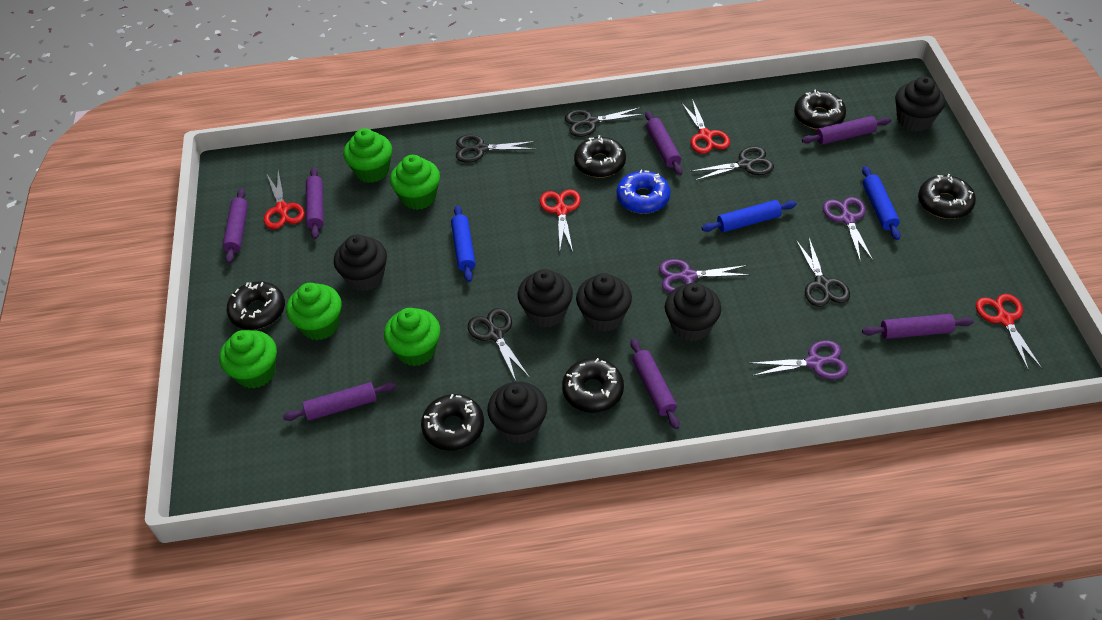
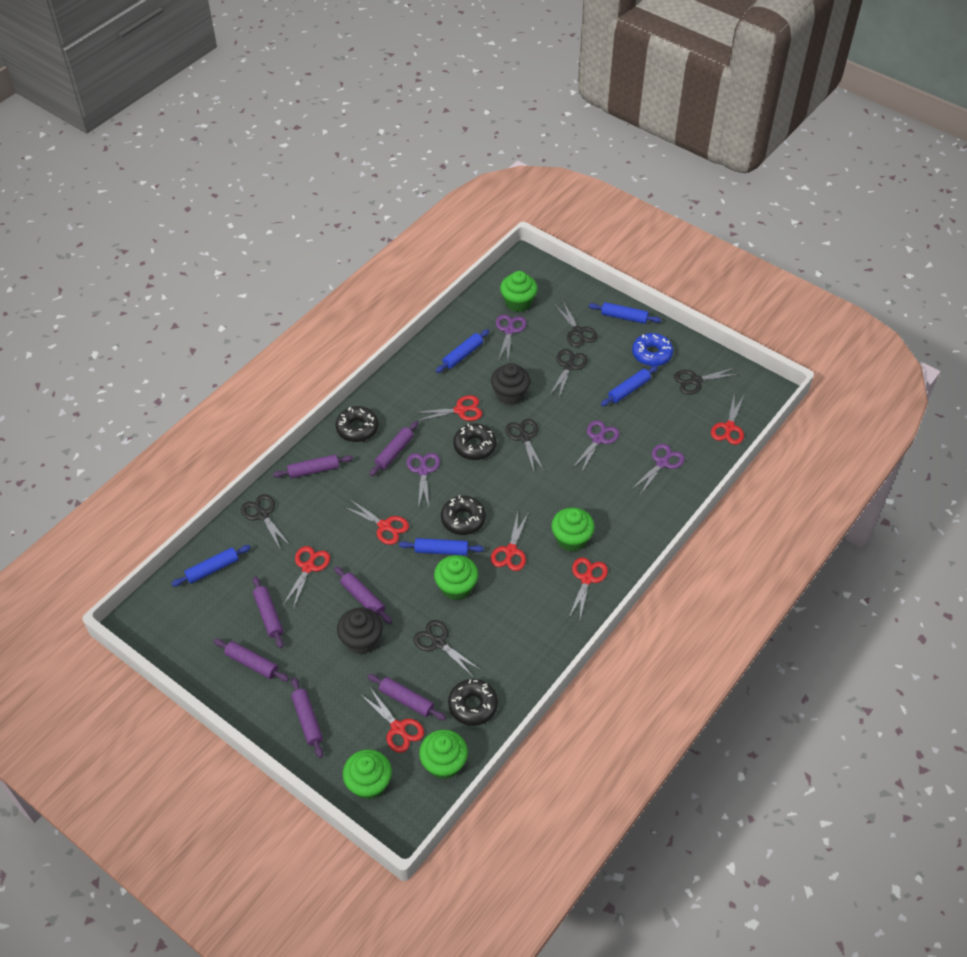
black cupcake: 6 -> 2
black donut: 6 -> 4
black scissors: 5 -> 6
blue rolling pin: 3 -> 5
purple scissors: 3 -> 4
red scissors: 4 -> 7

